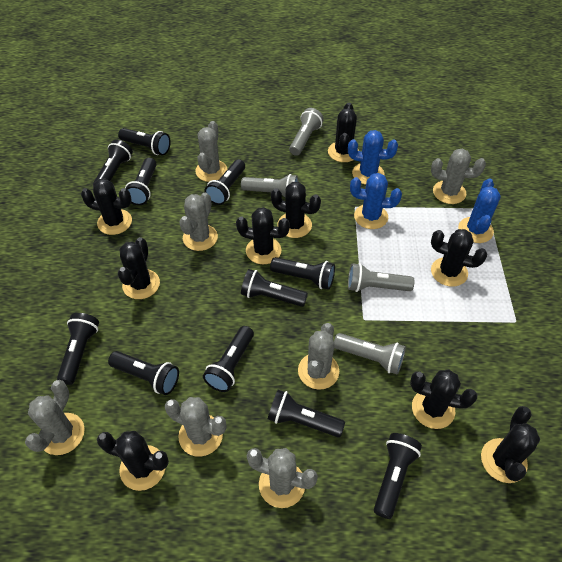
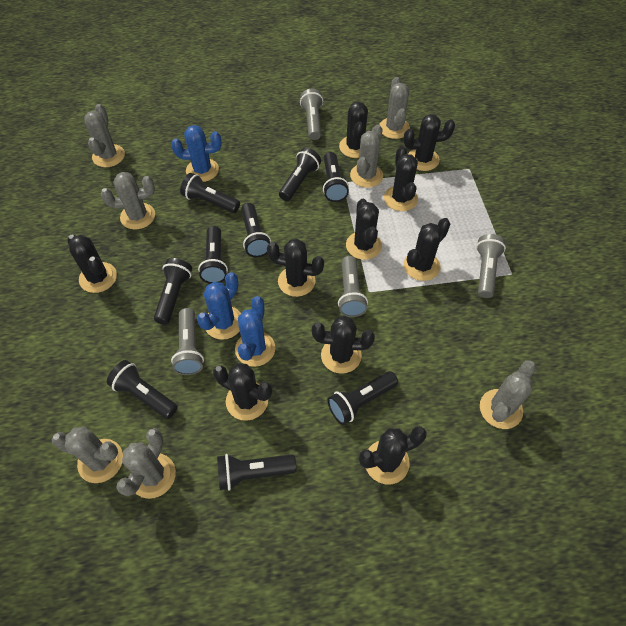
black cactus: 9 -> 10
black flashlight: 11 -> 9

